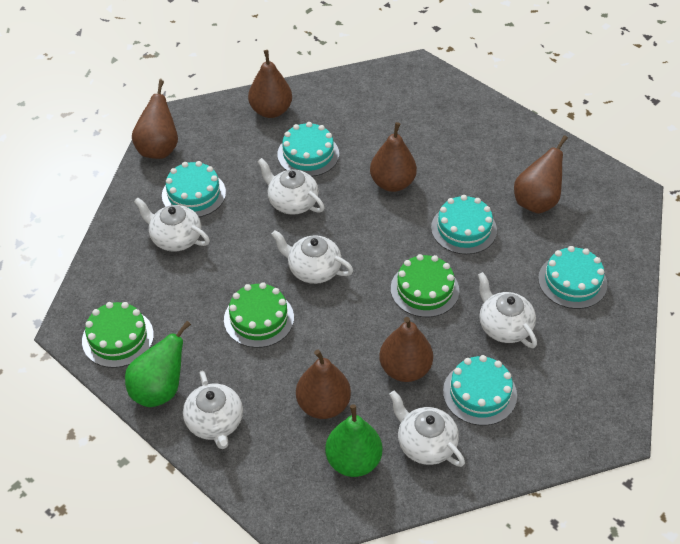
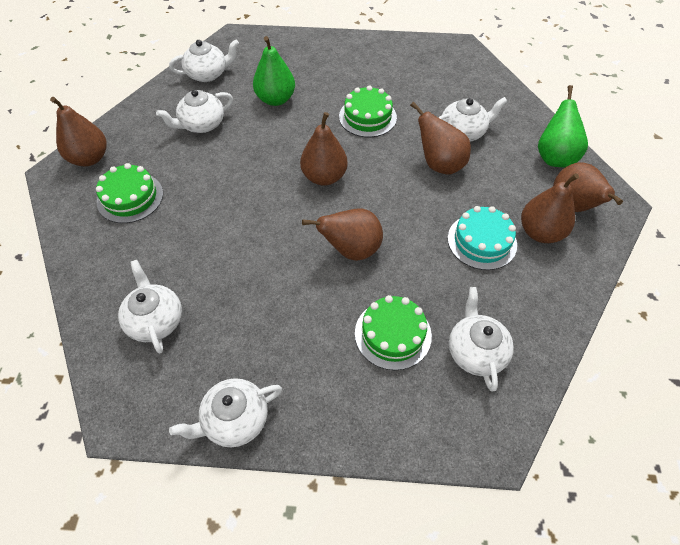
turquoise cake: 5 -> 1

